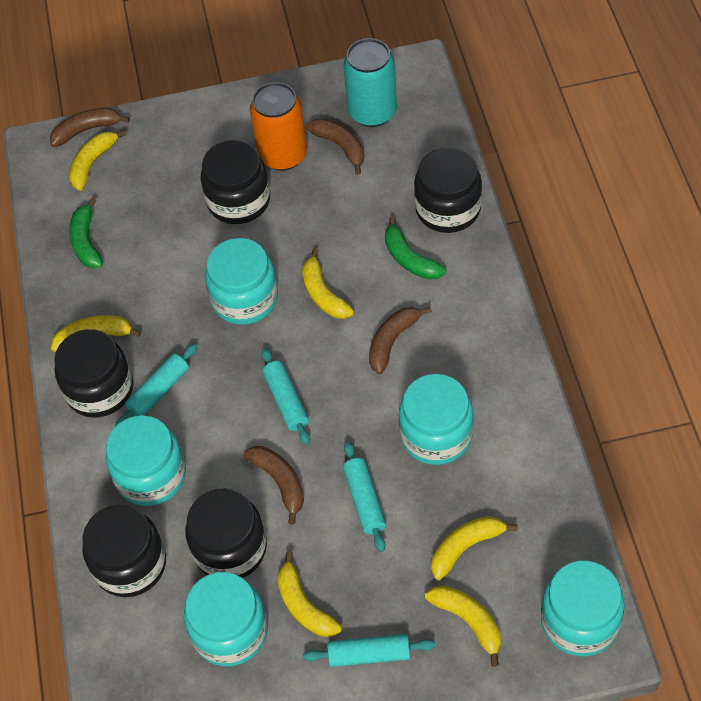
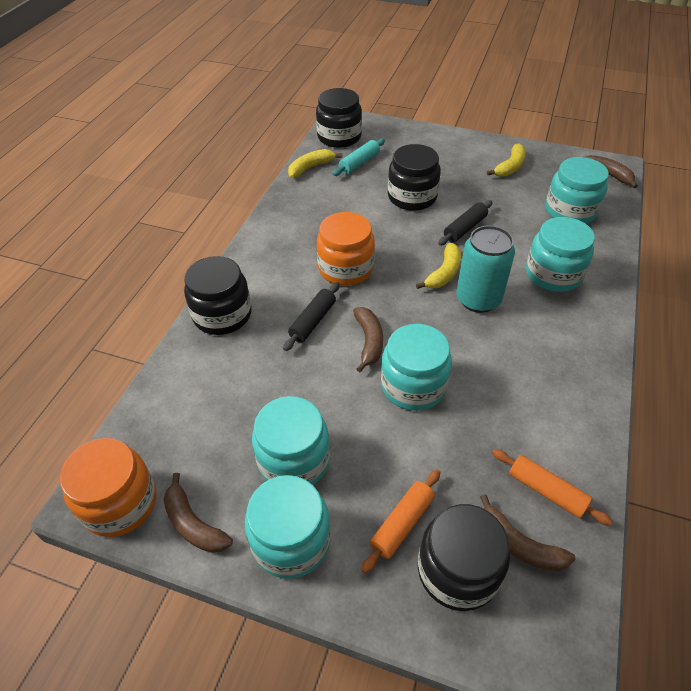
black jar: 5 -> 4
black rolling pin: 0 -> 2
green banana: 2 -> 0
orange can: 1 -> 0
orange jar: 0 -> 2
orange rolling pin: 0 -> 2
turquoise rolling pin: 4 -> 1
yellow banana: 6 -> 3

